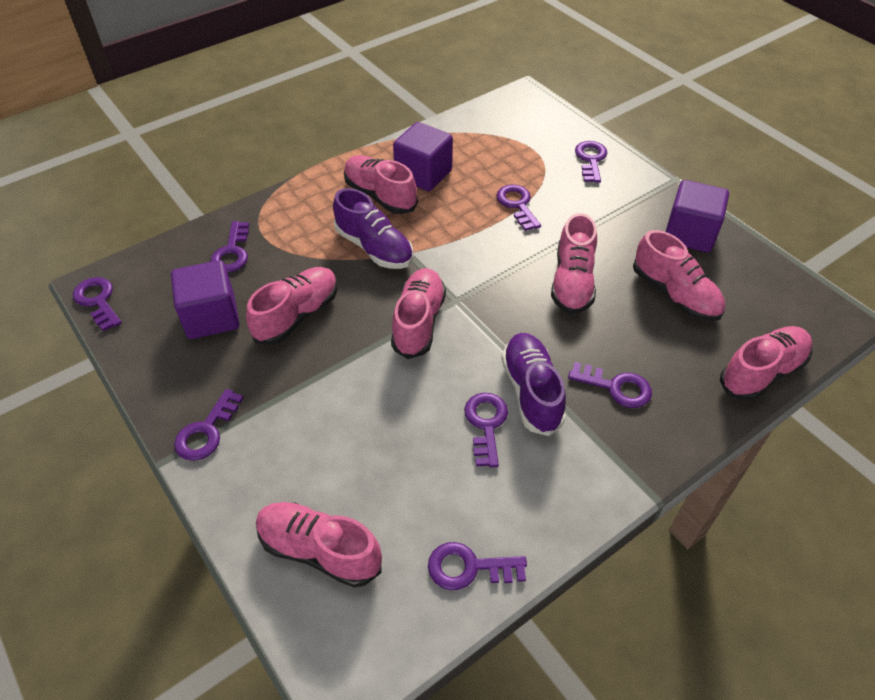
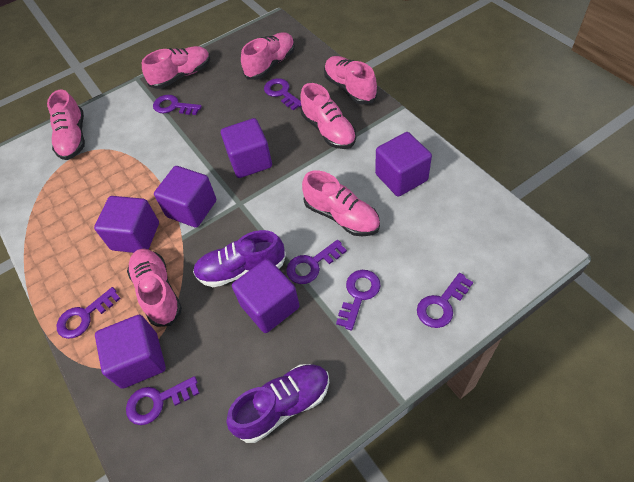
purple cube: 3 -> 6
purple key: 8 -> 7

